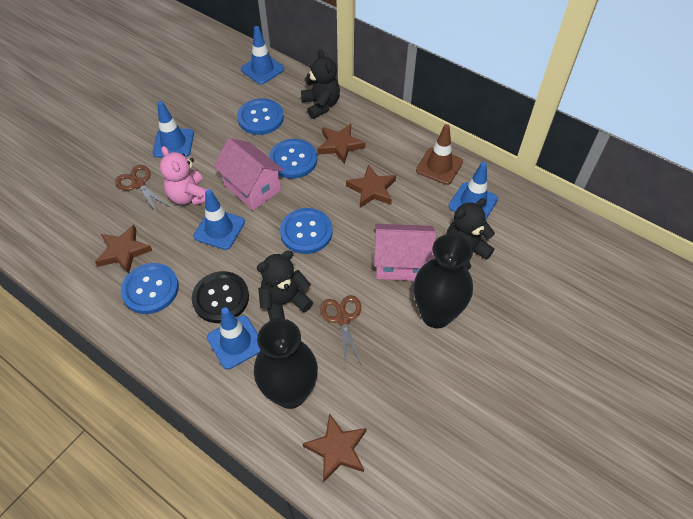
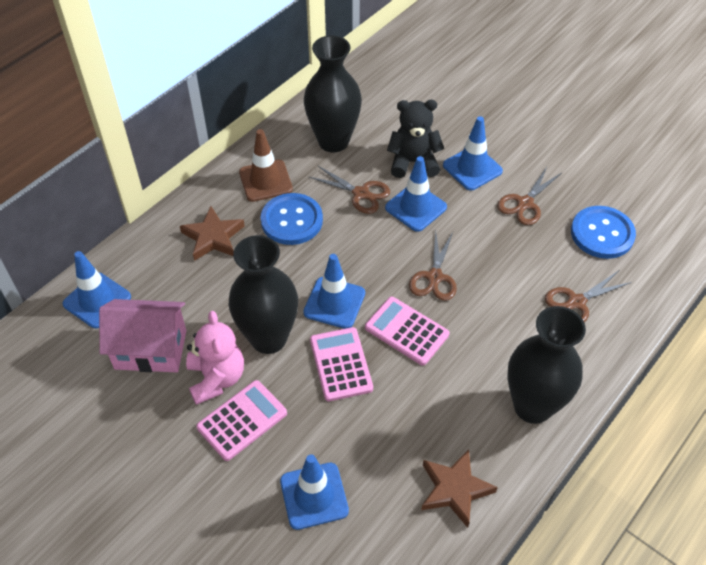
black button: 1 -> 0
black teddy bear: 3 -> 1
black vase: 2 -> 3
blue button: 4 -> 2
brown scissors: 2 -> 4
brown star: 4 -> 2
pink calculator: 0 -> 3
pink house: 2 -> 1

